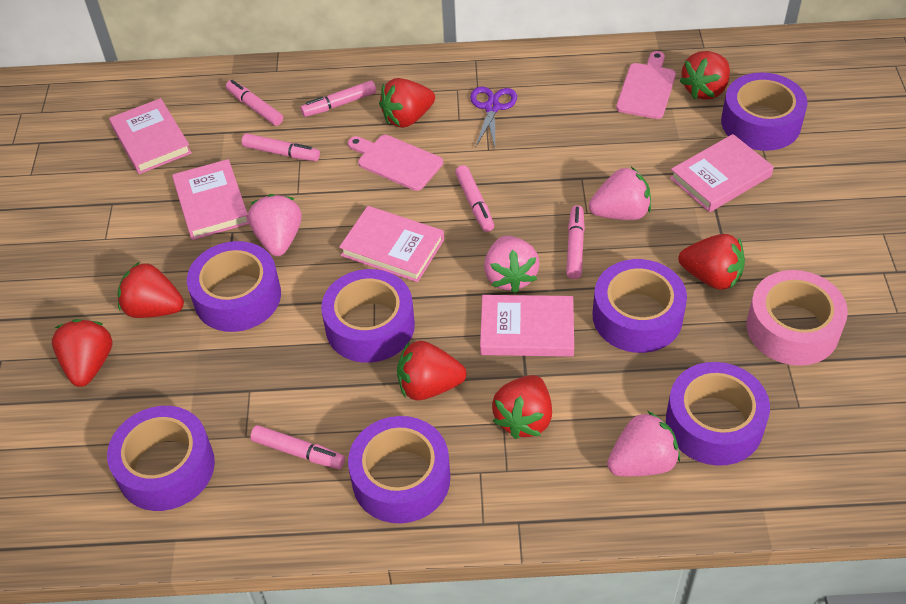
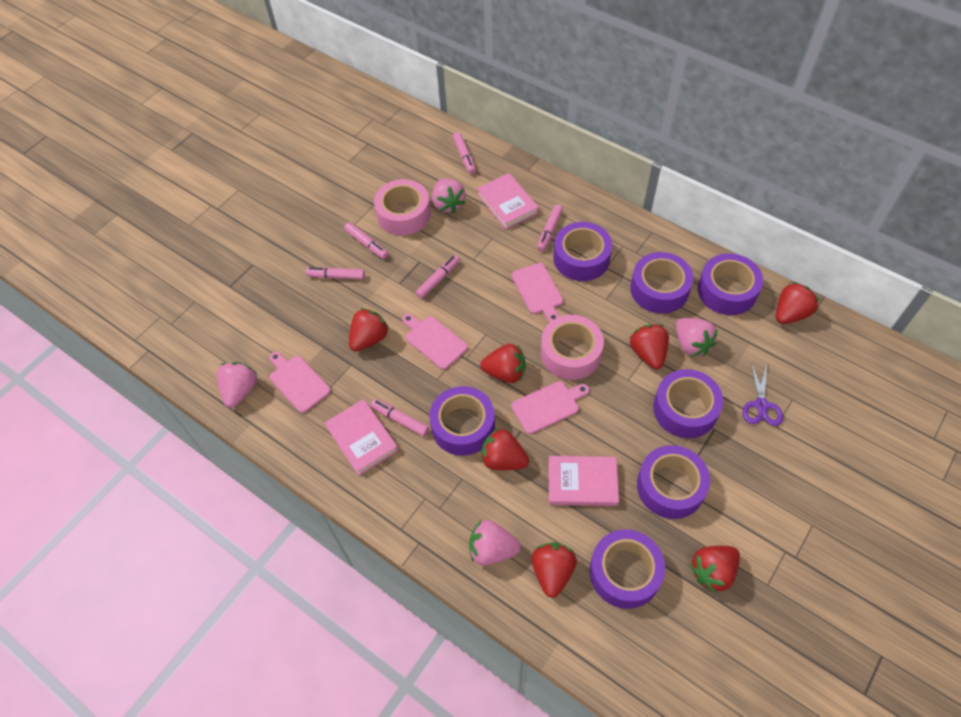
pink book: 5 -> 3
pink cutting board: 2 -> 4
pink tape: 1 -> 2

